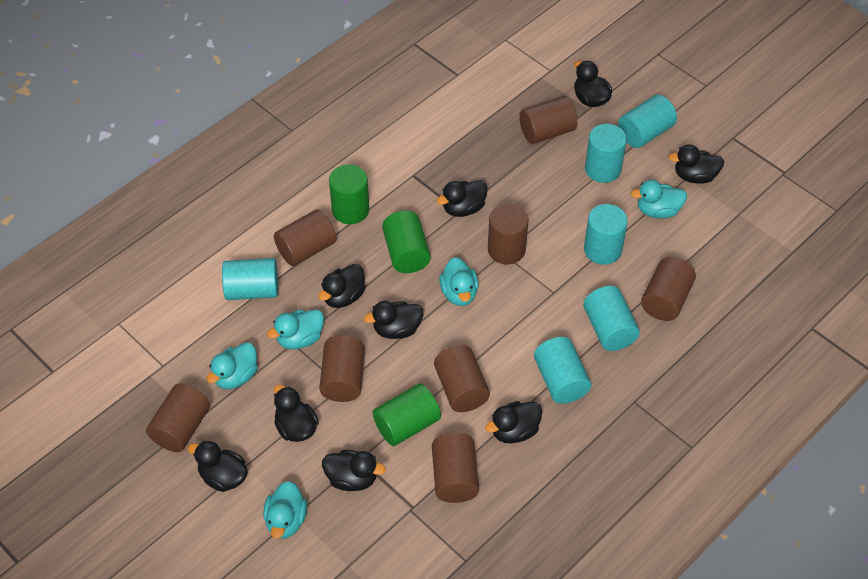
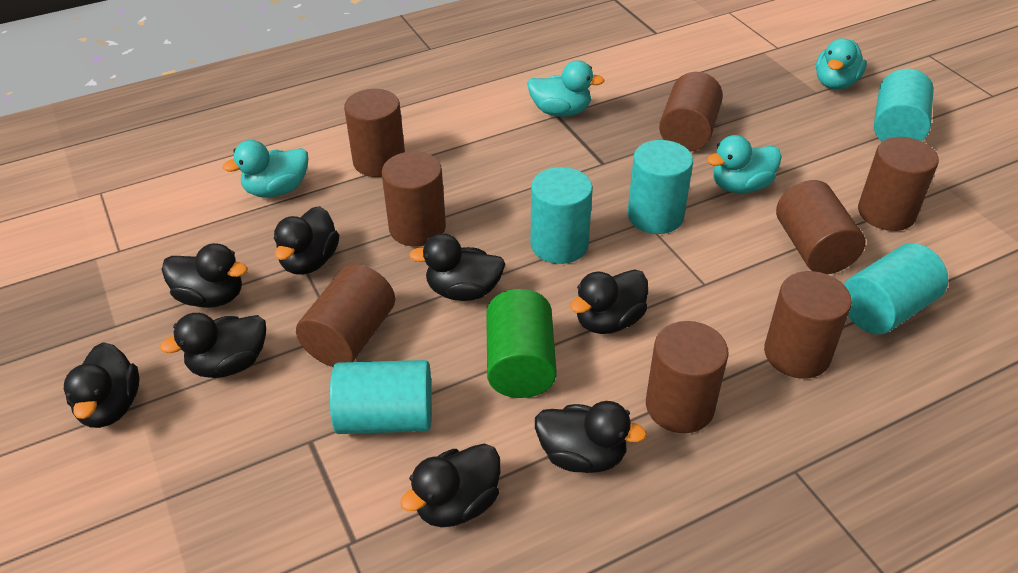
black duck: 9 -> 8
green cylinder: 3 -> 1
turquoise cylinder: 6 -> 5
turquoise duck: 5 -> 4

